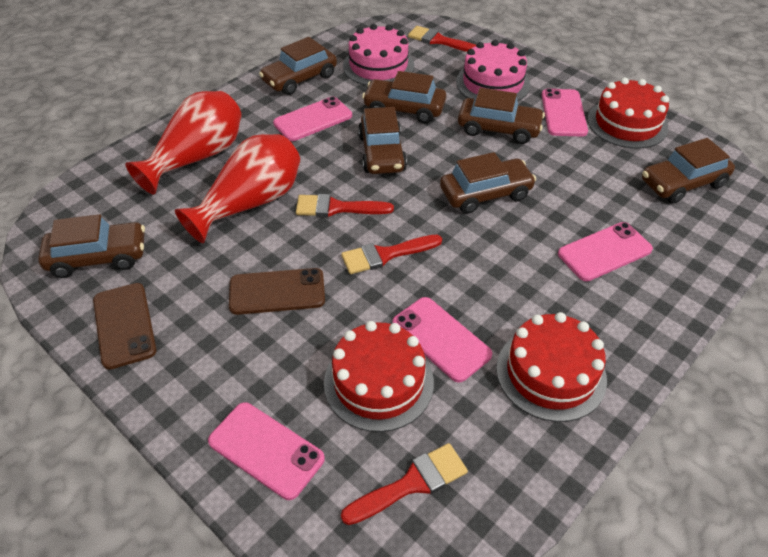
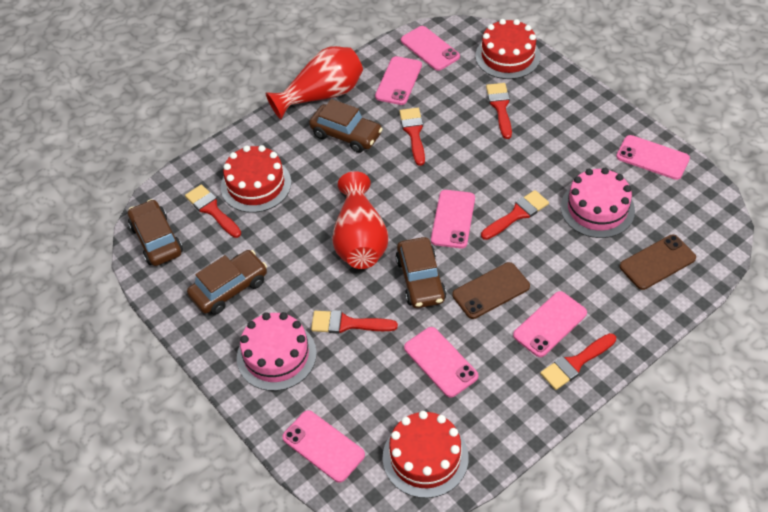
brown car: 7 -> 4
pink phone: 5 -> 7
red brush: 4 -> 6

